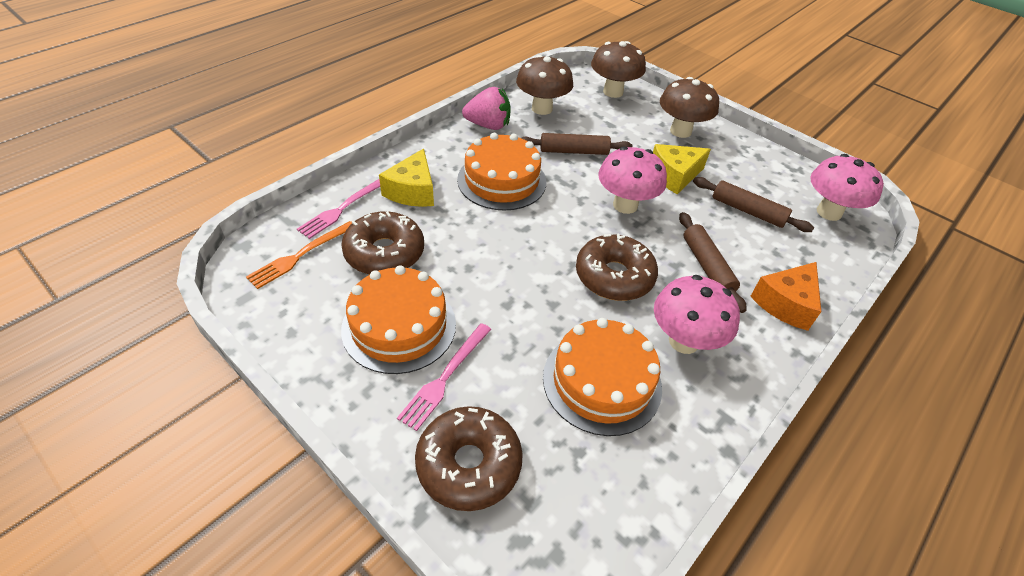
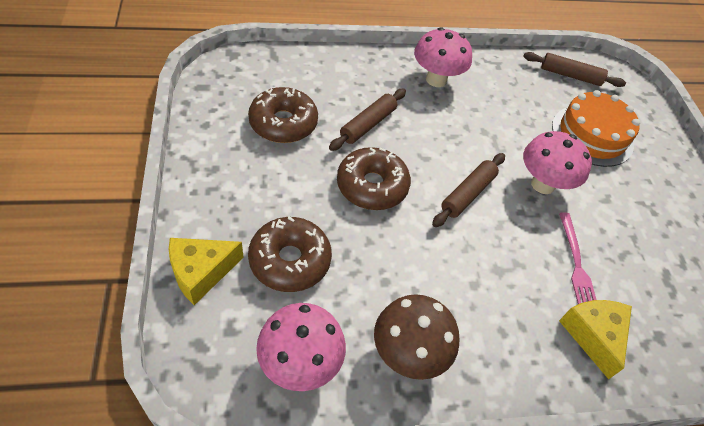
brown mushroom: 3 -> 1
orange cake: 3 -> 1
orange cheese: 1 -> 0
orange fork: 1 -> 0
pink fork: 2 -> 1
pink strawberry: 1 -> 0

